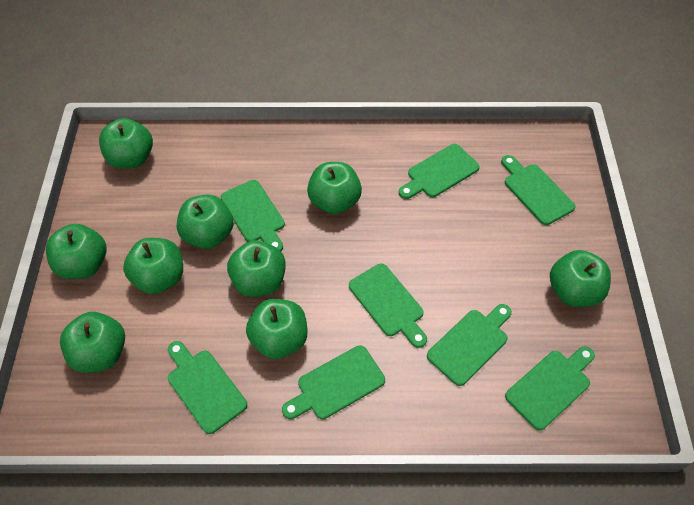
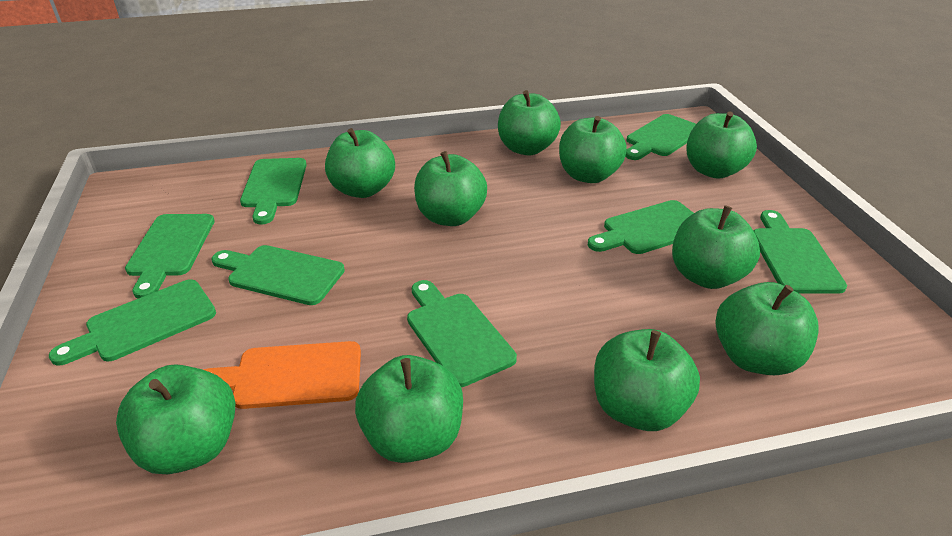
green apple: 9 -> 10
orange cutting board: 0 -> 1

